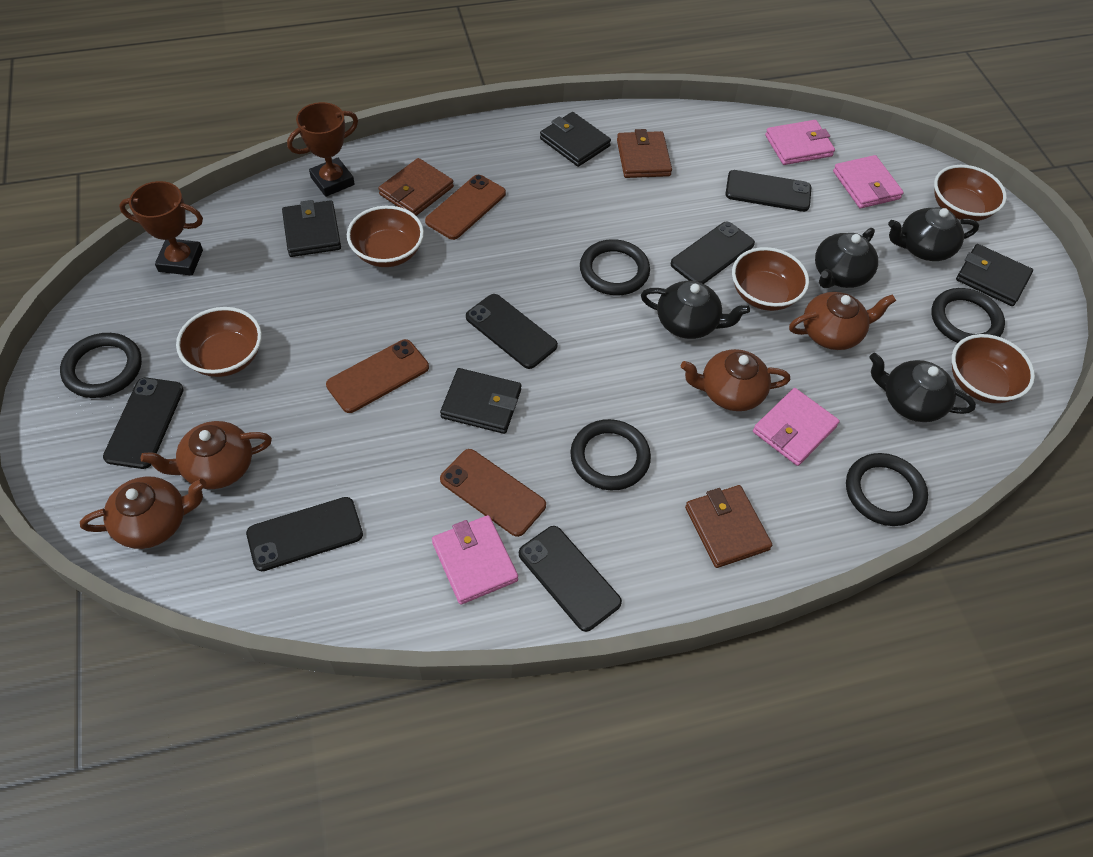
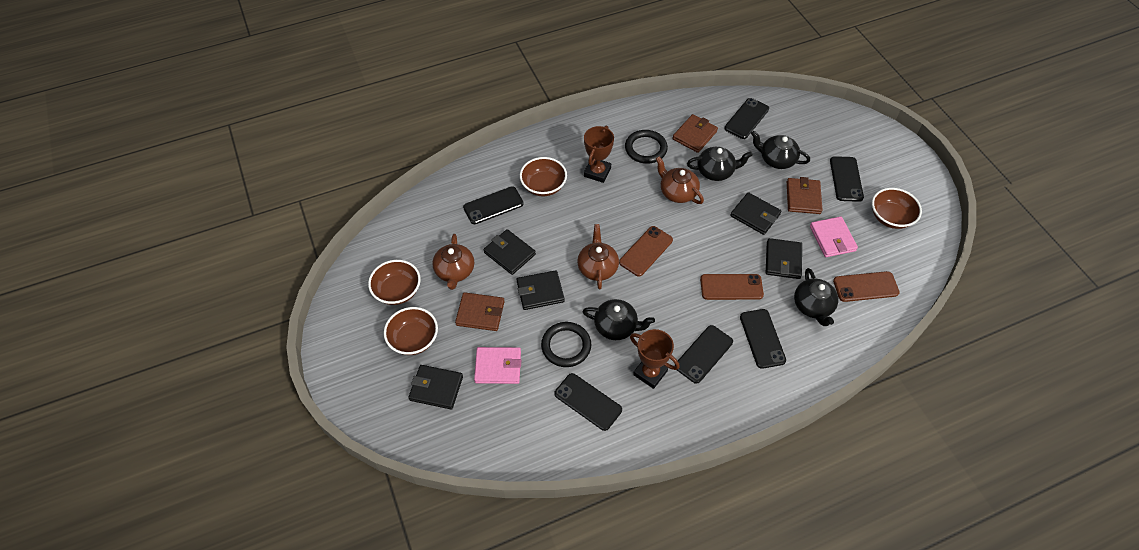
black ring: 5 -> 2
black wallet: 4 -> 5
brown bowl: 5 -> 4
brown teapot: 4 -> 3
pink wallet: 4 -> 2

